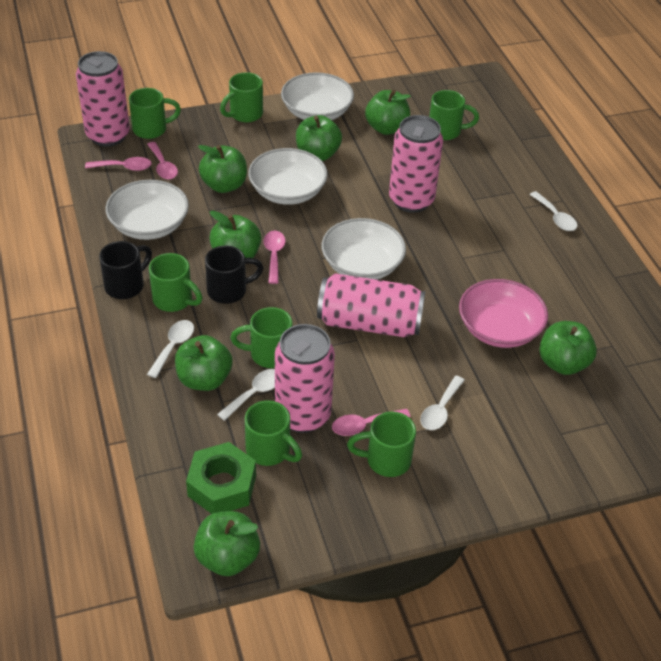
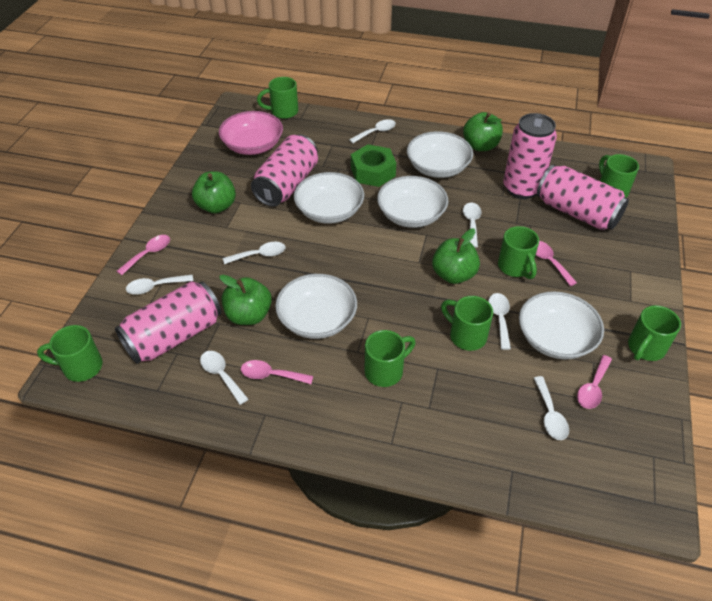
black mug: 2 -> 0
green apple: 7 -> 4
white bowl: 4 -> 5
white spoon: 4 -> 7

